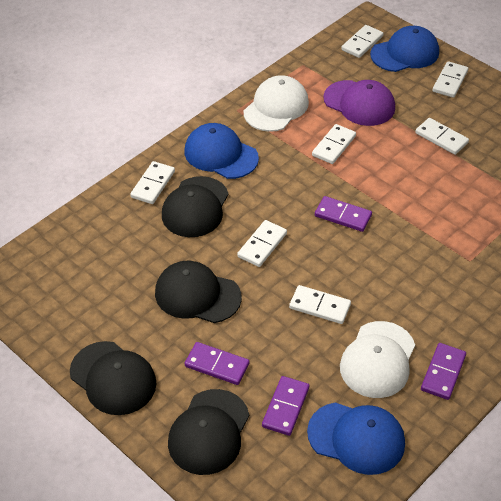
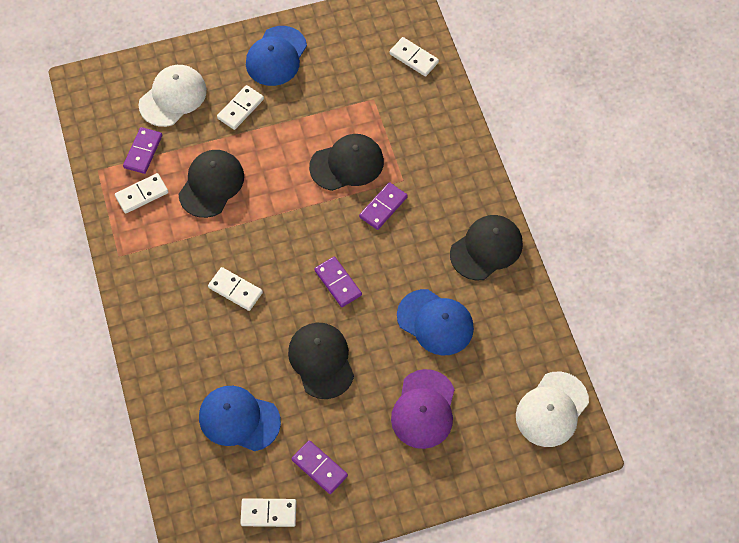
white domino: 7 -> 5

